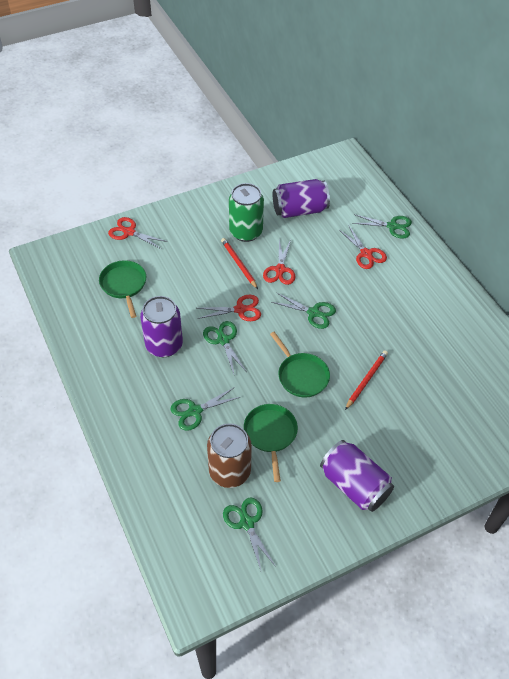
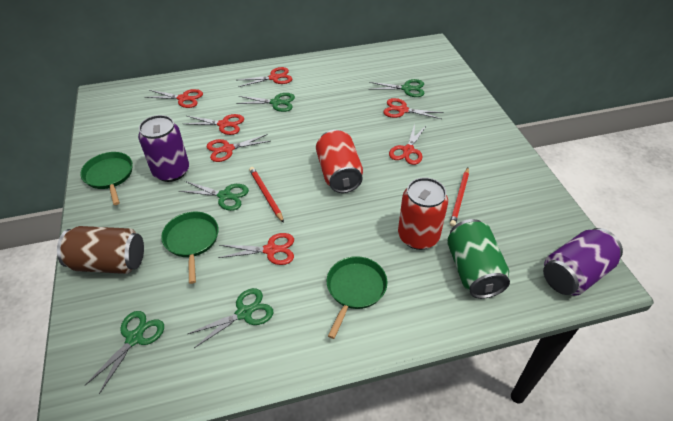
purple can: 3 -> 2
red can: 0 -> 2
red scissors: 4 -> 7

